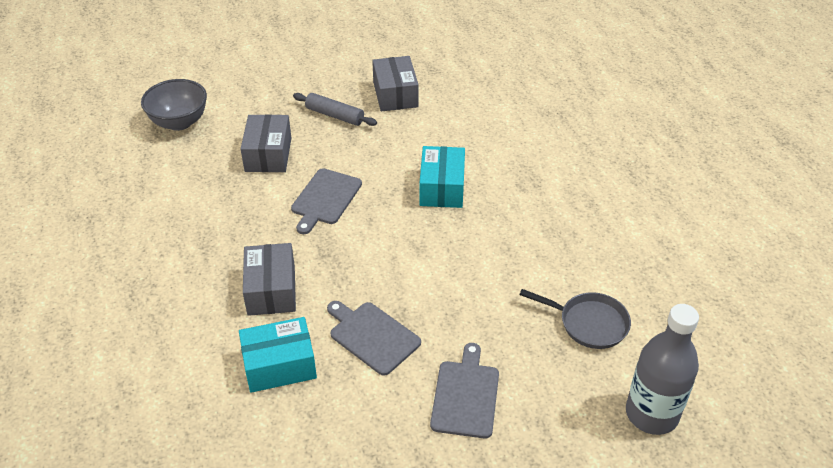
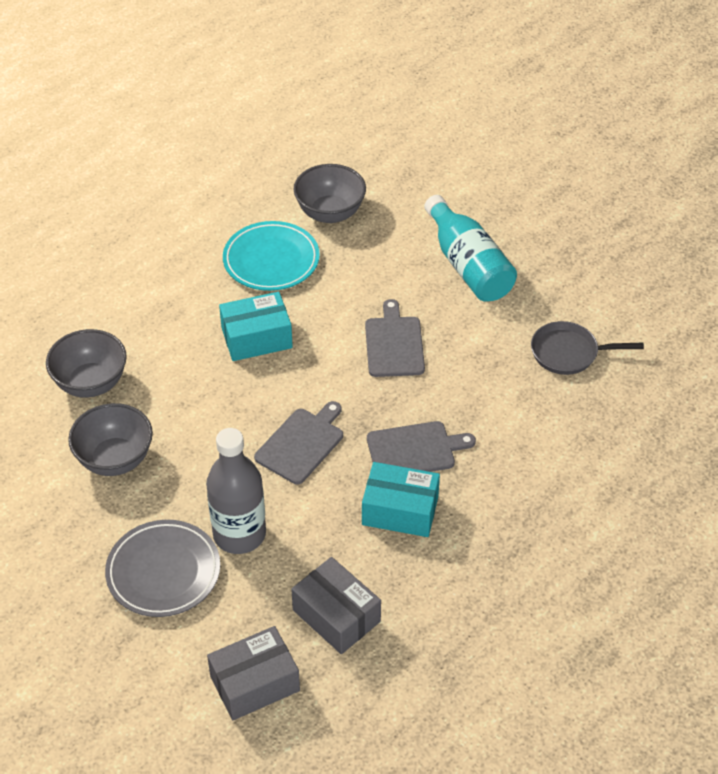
grey bowl: 1 -> 3
grey box: 3 -> 2
grey plate: 0 -> 1
grey rolling pin: 1 -> 0
turquoise bottle: 0 -> 1
turquoise plate: 0 -> 1

